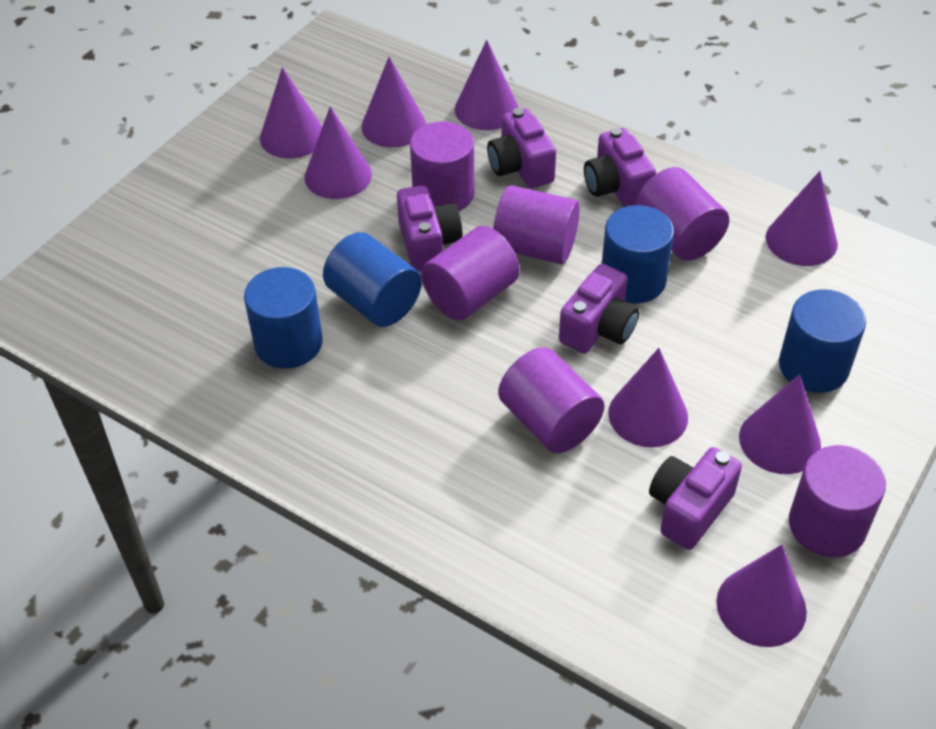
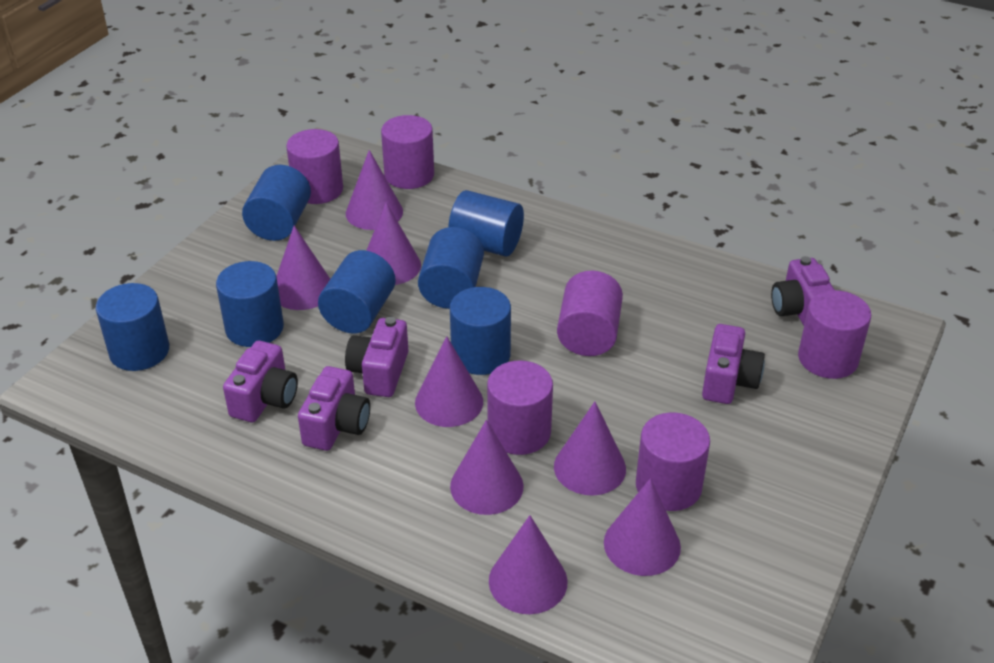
blue cylinder: 4 -> 7

